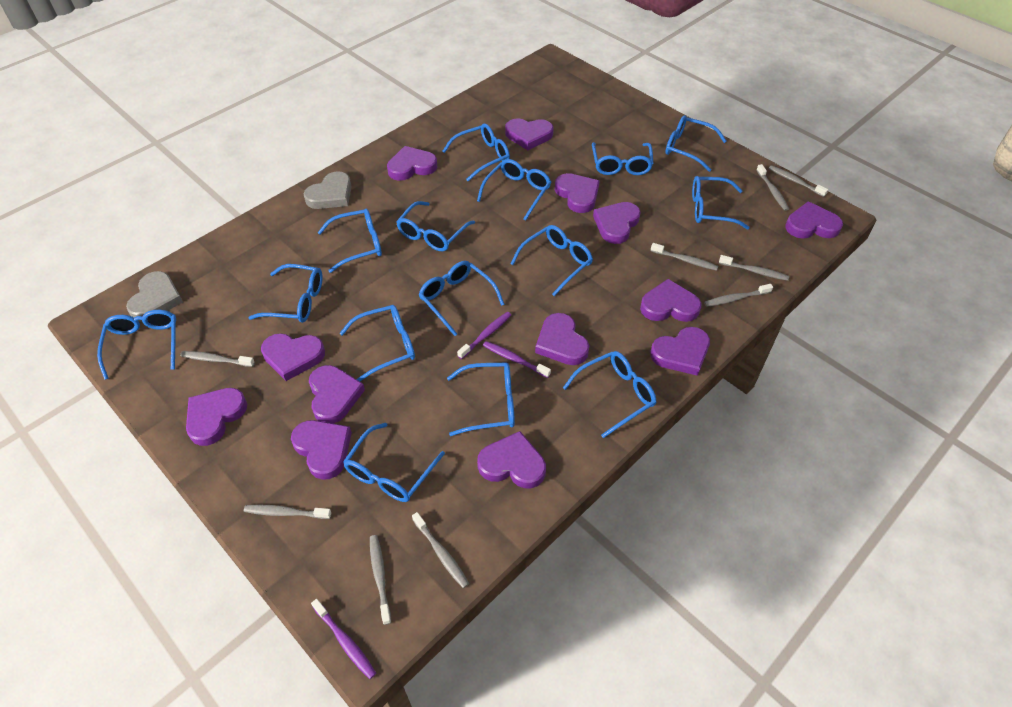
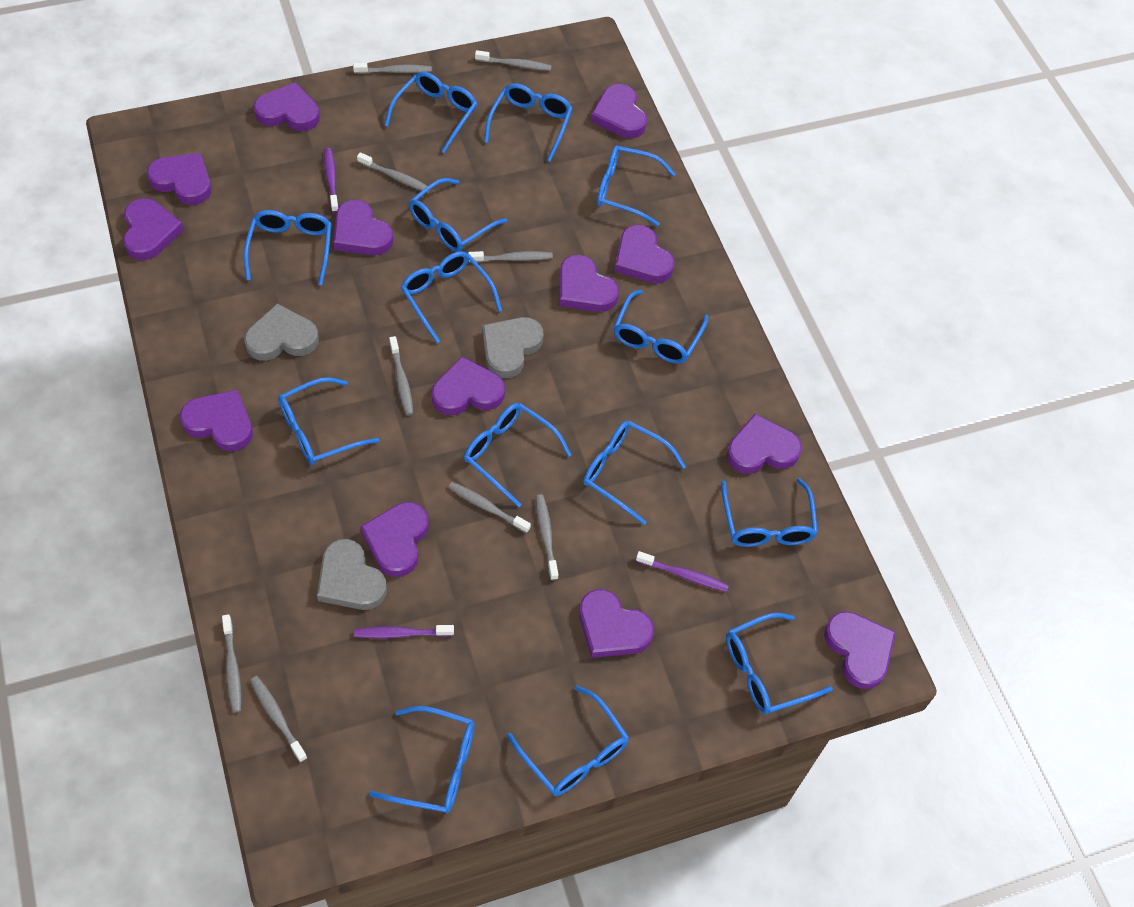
blue glasses: 15 -> 14
grey heart: 2 -> 3

